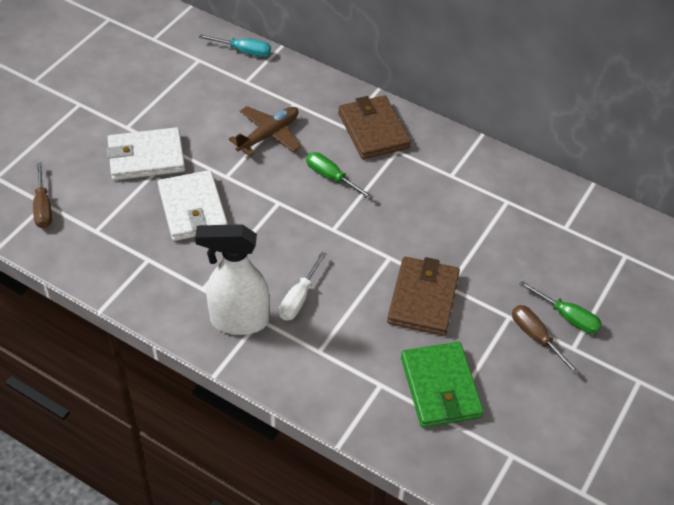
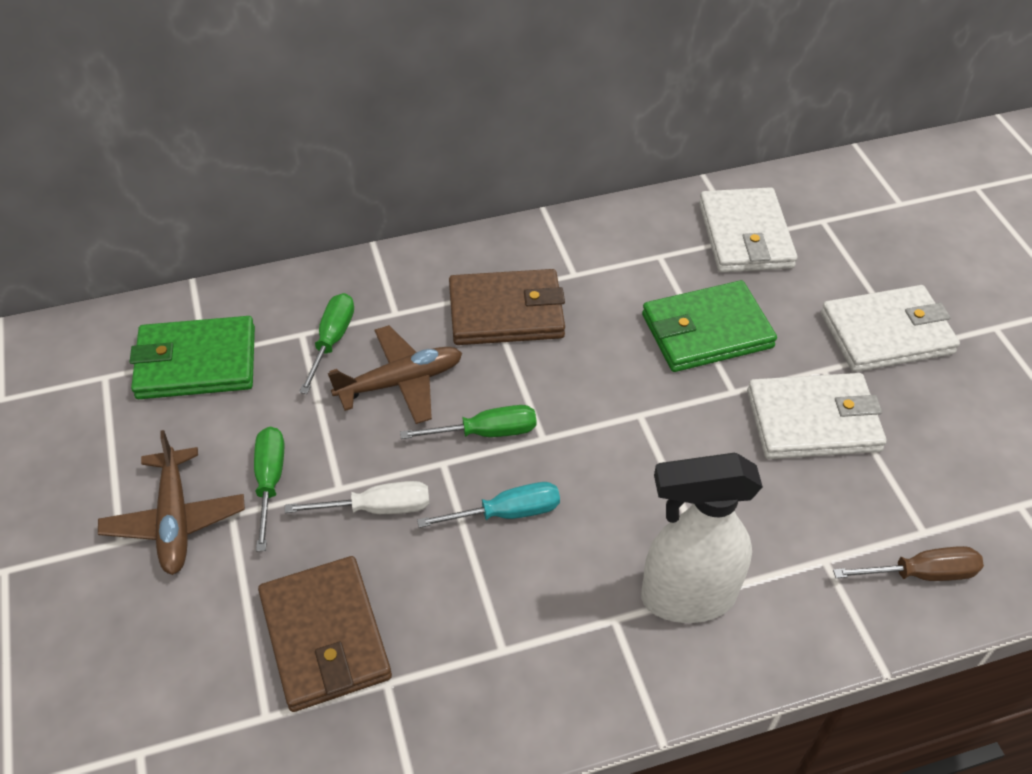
brown plane: 1 -> 2
brown screwdriver: 2 -> 1
green screwdriver: 2 -> 3
green wallet: 1 -> 2
white wallet: 2 -> 3

